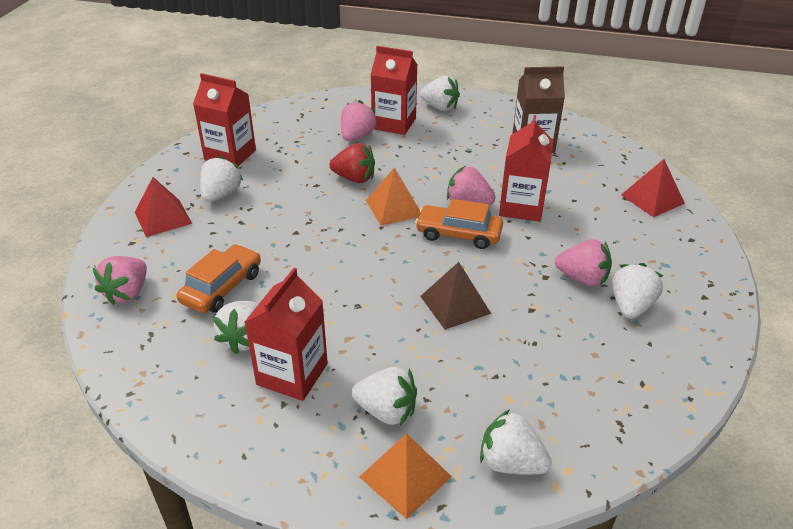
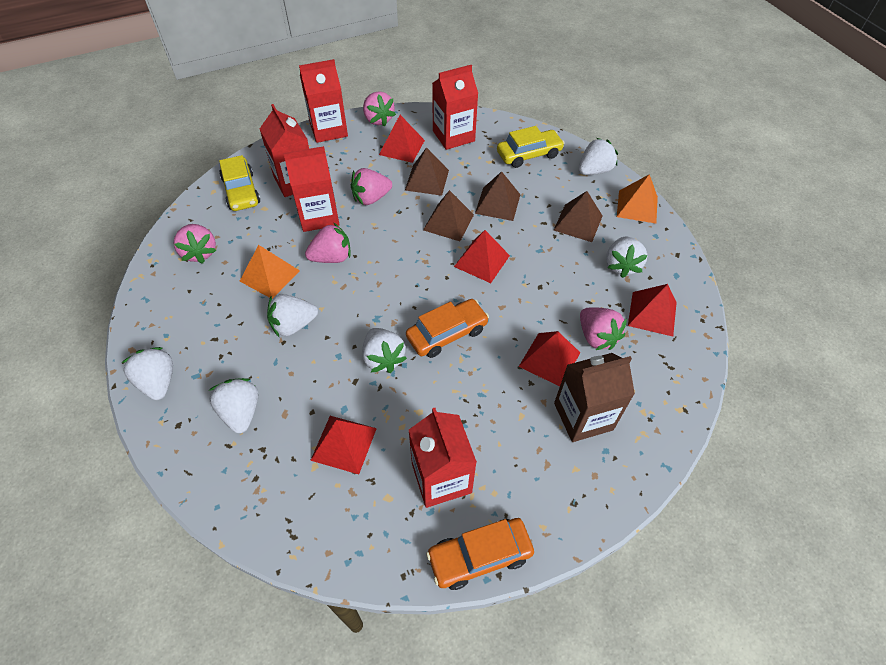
brown pyramid: 1 -> 4
pink strawberry: 4 -> 5
red carton: 4 -> 5
red pyramid: 2 -> 5
red strawberry: 1 -> 0
yellow car: 0 -> 2

